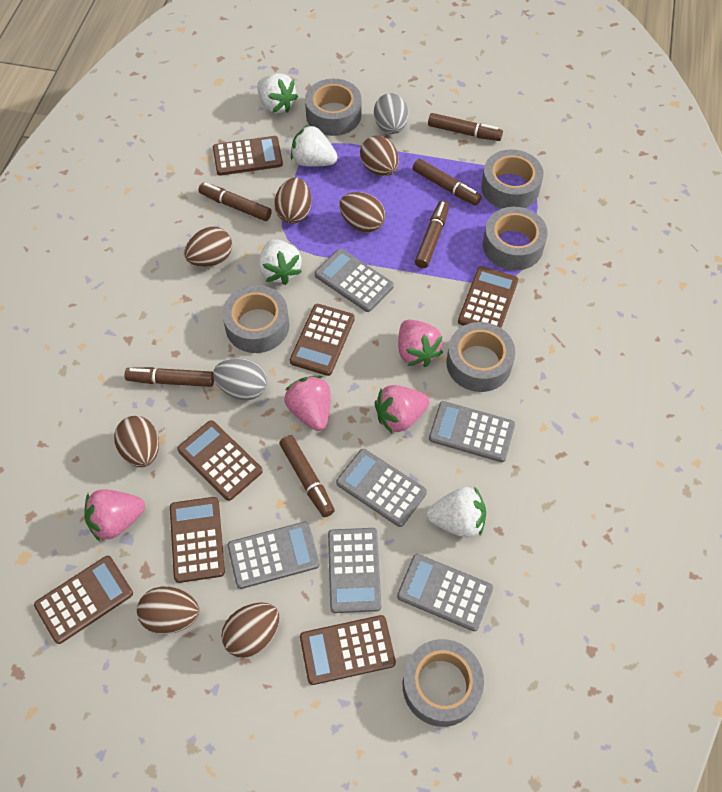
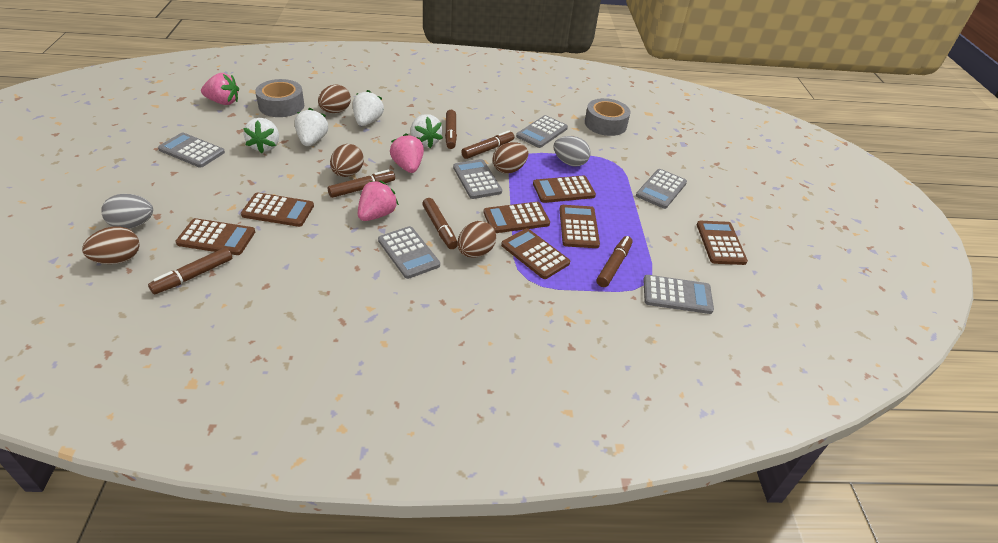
brown egg: 7 -> 5
grey tape: 6 -> 2
pink strawberry: 4 -> 3

